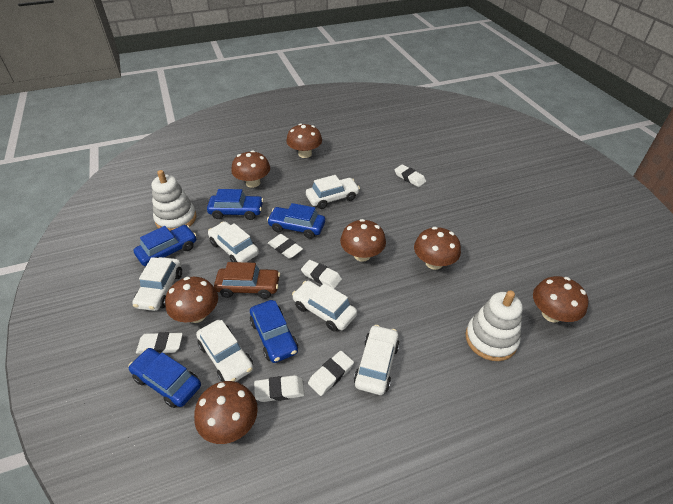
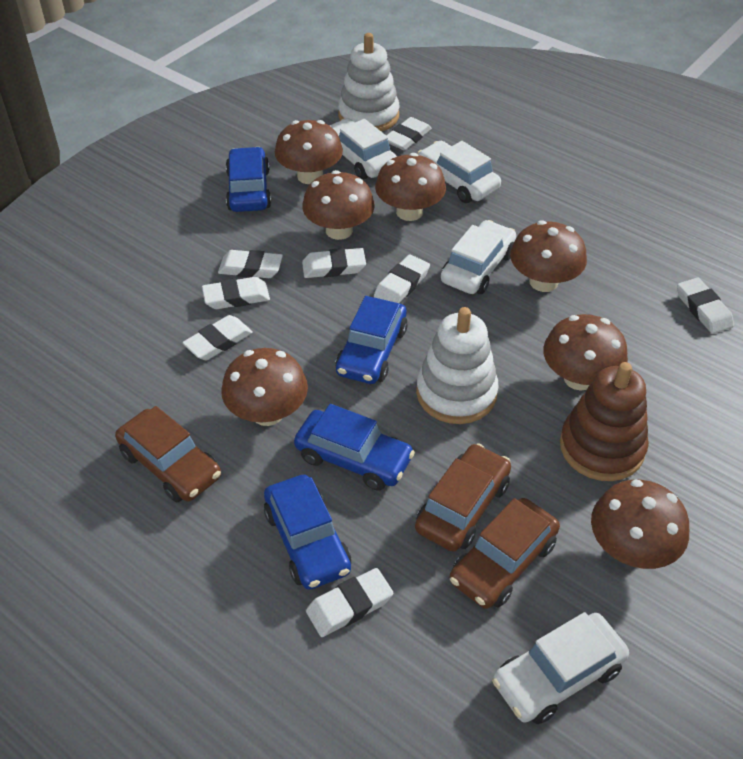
blue car: 5 -> 4
brown car: 1 -> 3
brown stacking toy: 0 -> 1
white car: 6 -> 4
white eraser: 6 -> 8

